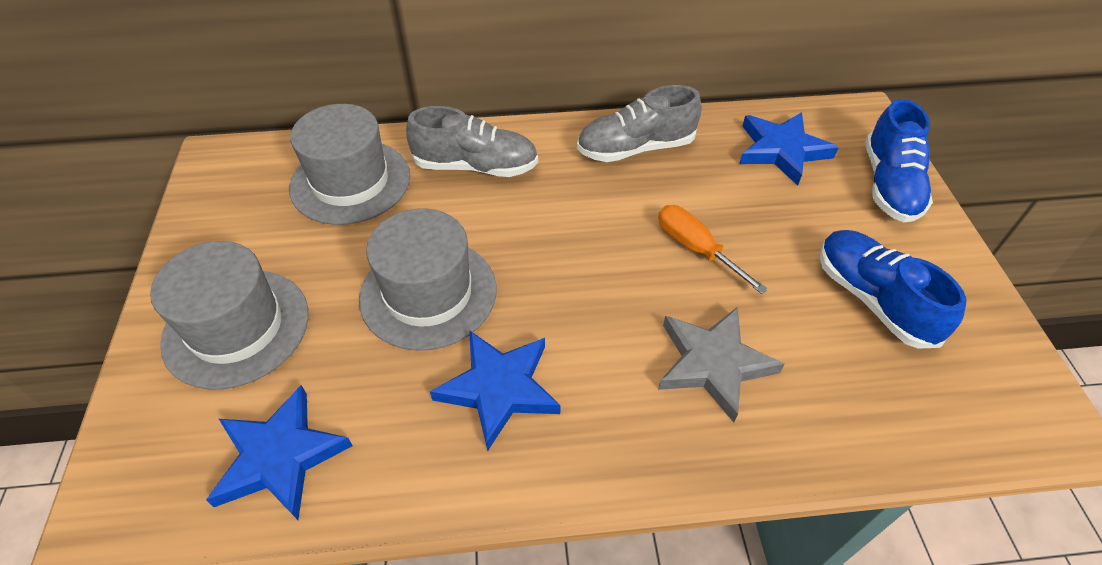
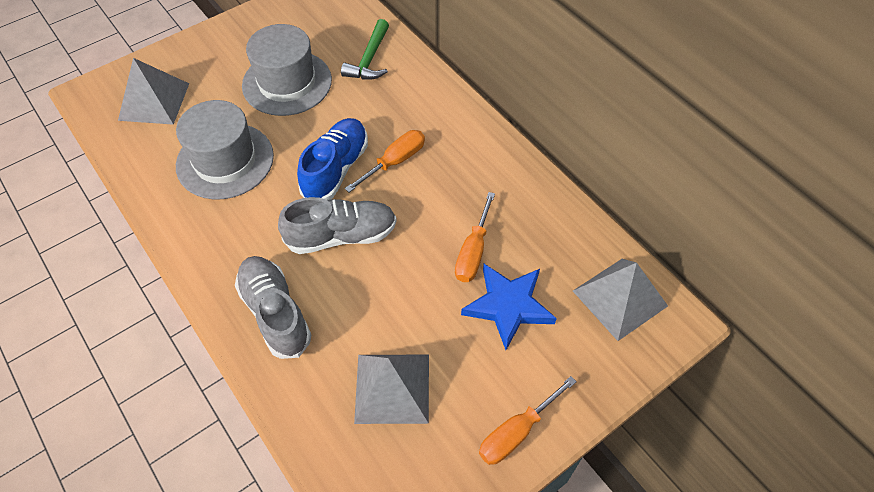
blue shoe: 2 -> 1
blue star: 3 -> 1
green hammer: 0 -> 1
grey hat: 3 -> 2
grey pyramid: 0 -> 3
grey star: 1 -> 0
orange screwdriver: 1 -> 3

